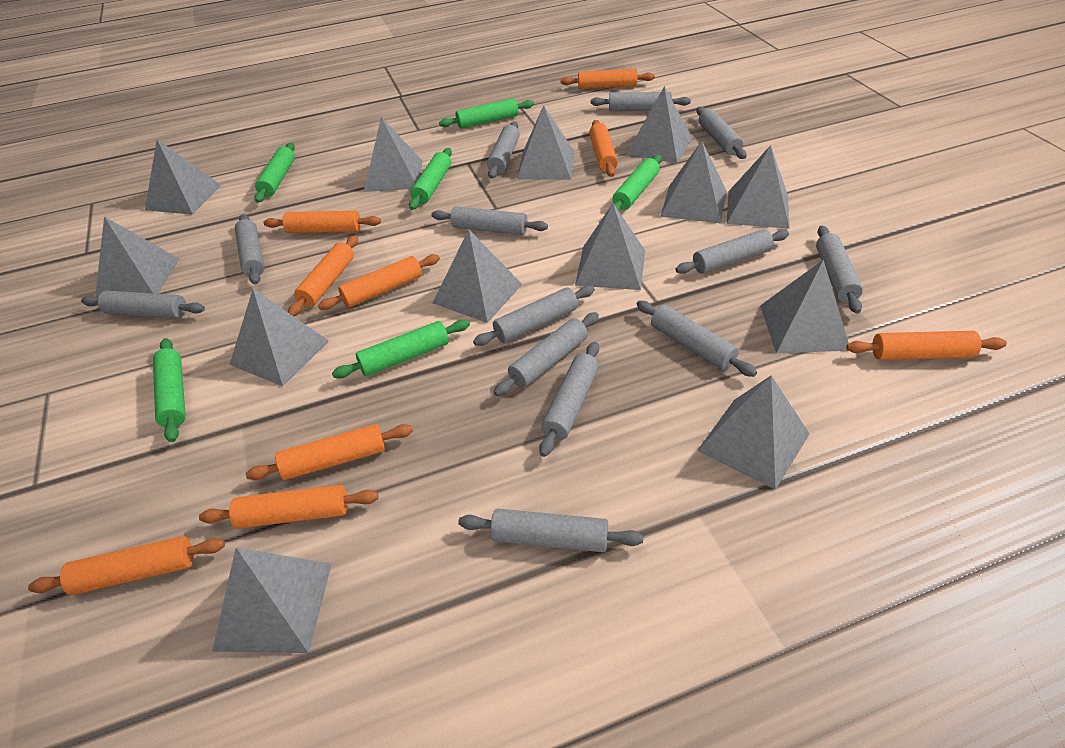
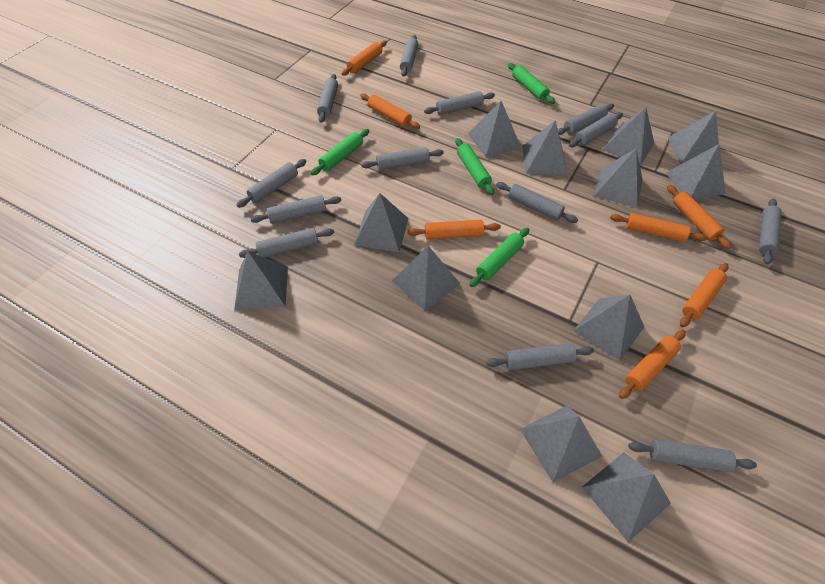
green rolling pin: 6 -> 4
grey pyramid: 13 -> 12
orange rolling pin: 9 -> 7

